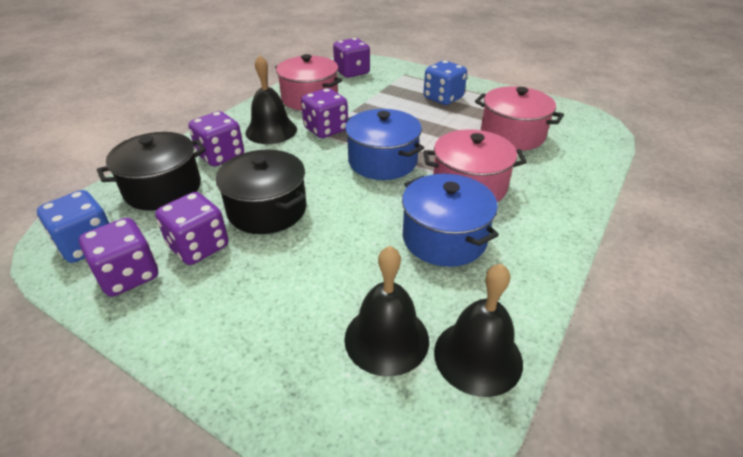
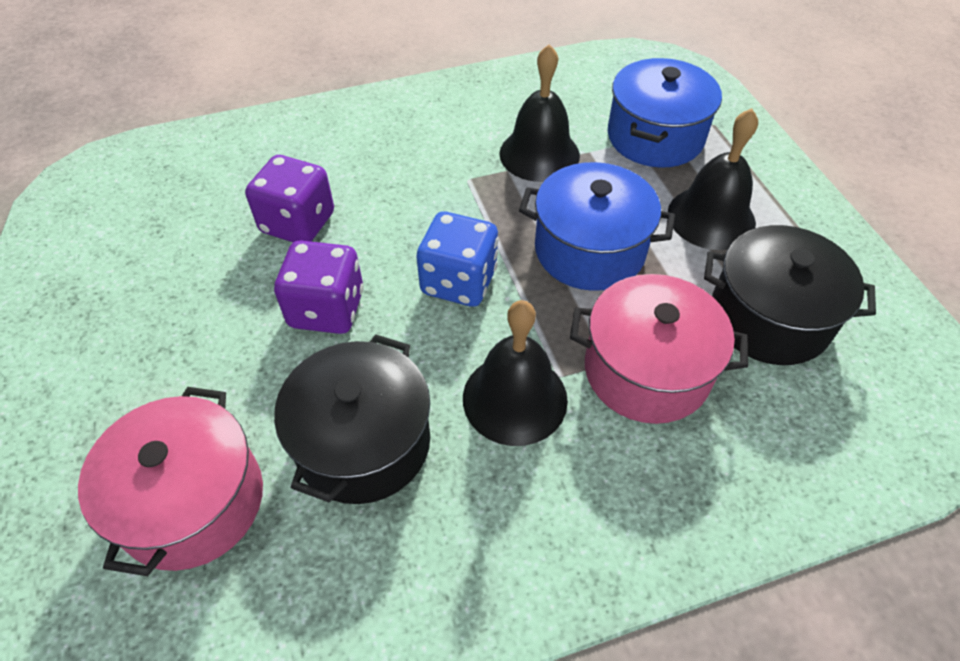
blue dice: 2 -> 1
pink pot: 3 -> 2
purple dice: 5 -> 2

